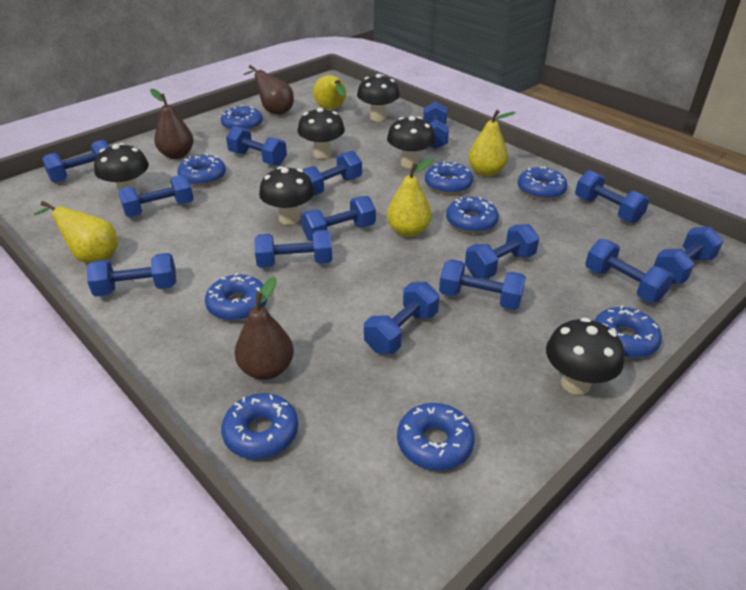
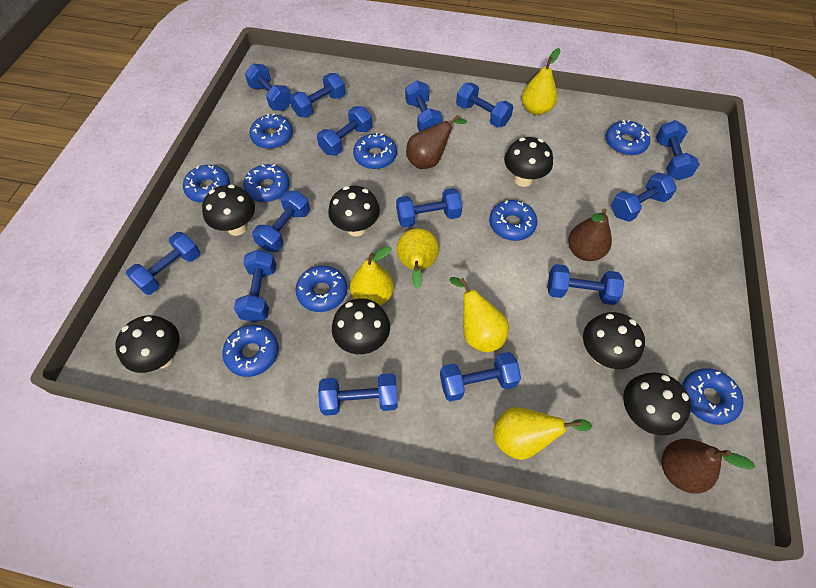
black mushroom: 6 -> 7
yellow pear: 4 -> 5

